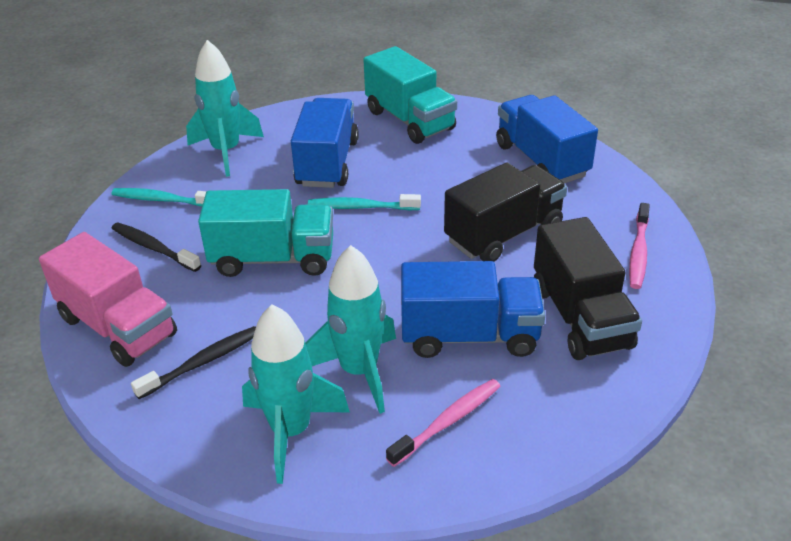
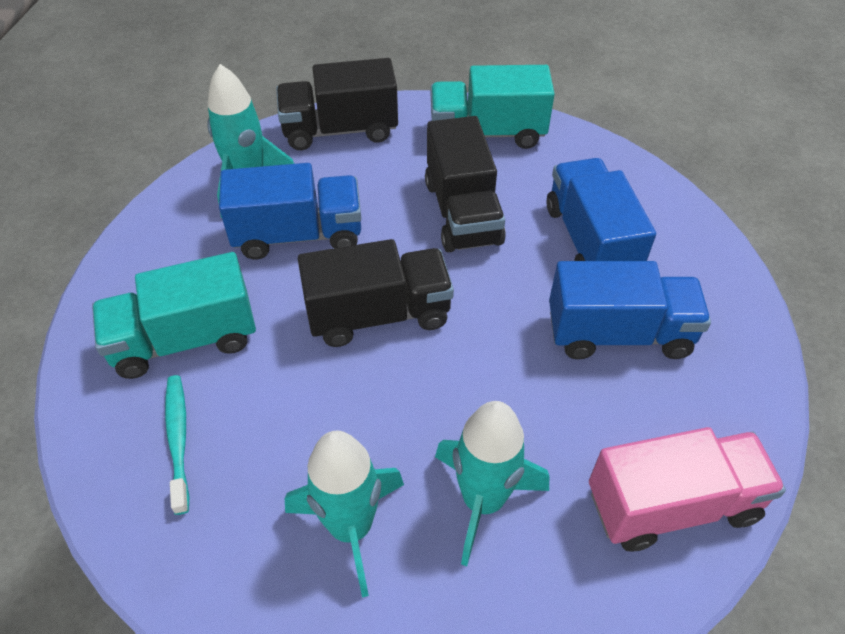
black toothbrush: 2 -> 0
black truck: 2 -> 3
pink toothbrush: 2 -> 0
turquoise toothbrush: 2 -> 1

